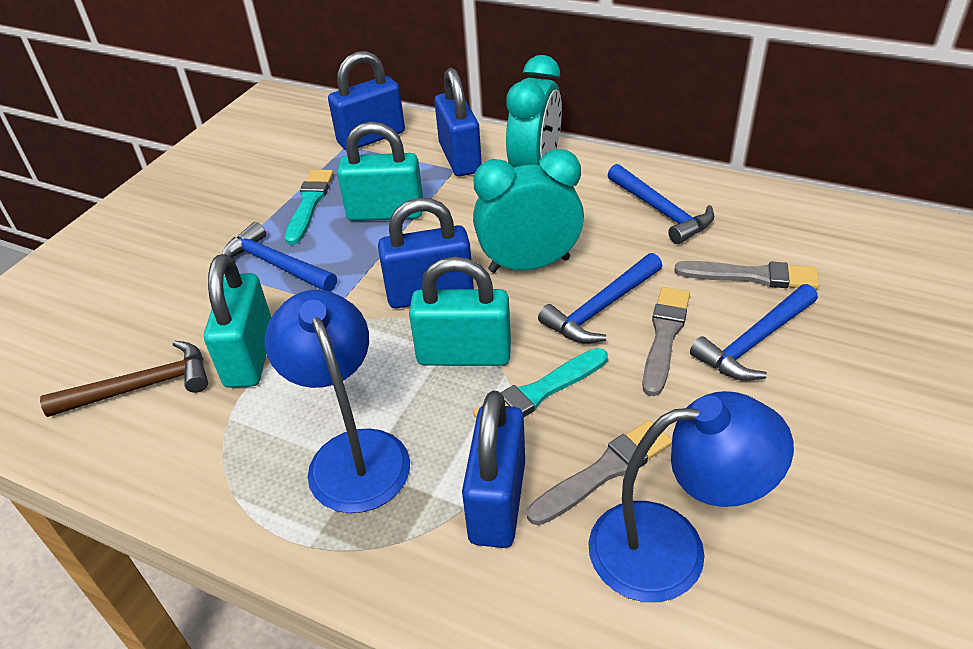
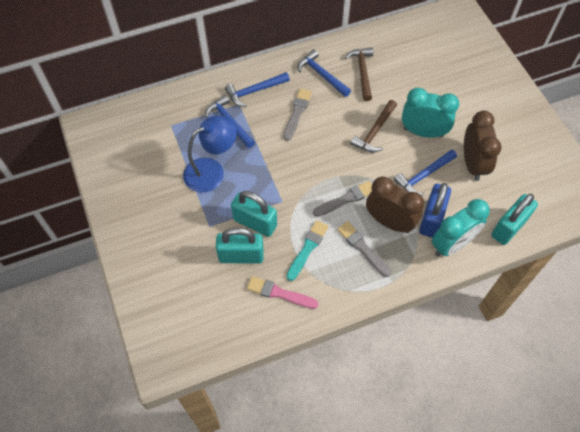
blue lamp: 2 -> 1
blue padlock: 4 -> 1
brown clock: 0 -> 2
brown hammer: 1 -> 2
pink brush: 0 -> 1
turquoise brush: 2 -> 1

